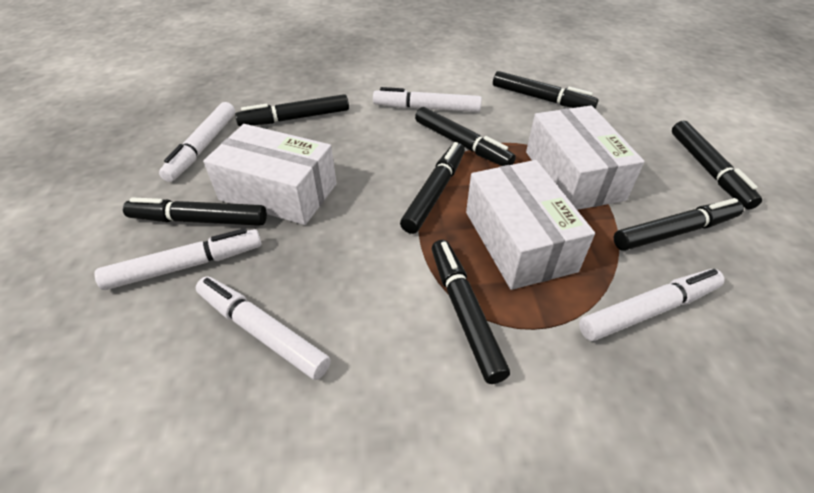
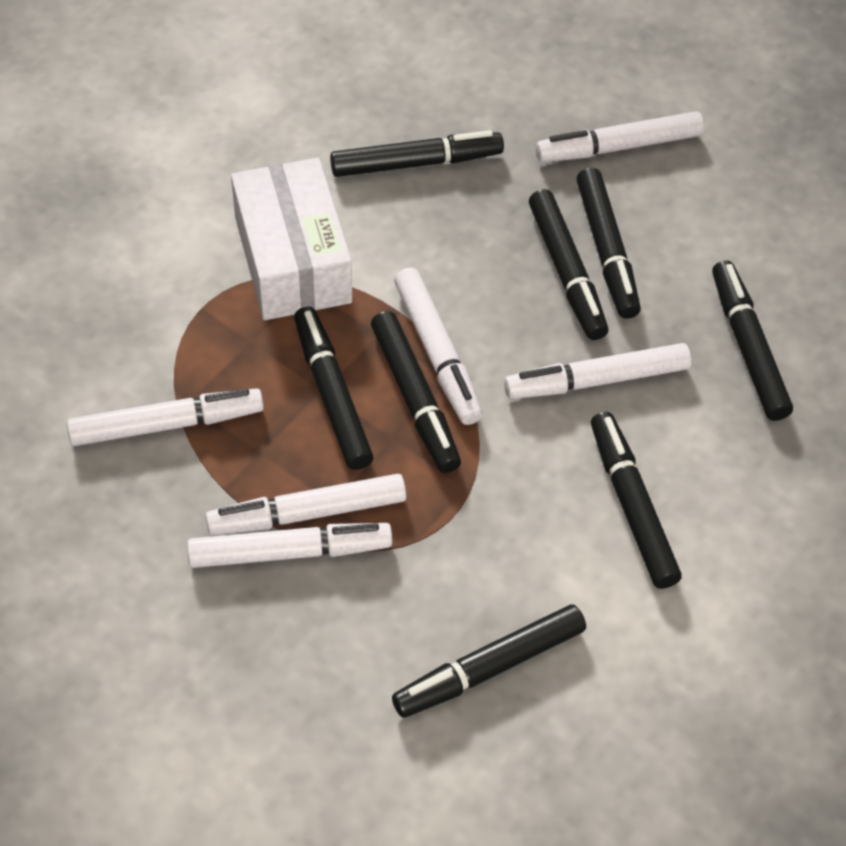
white box: 3 -> 1
white marker: 5 -> 6

